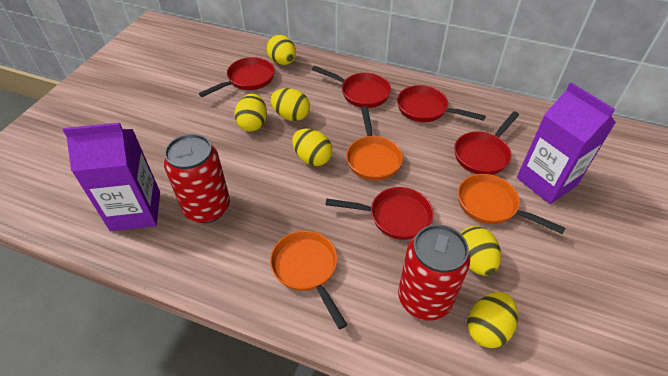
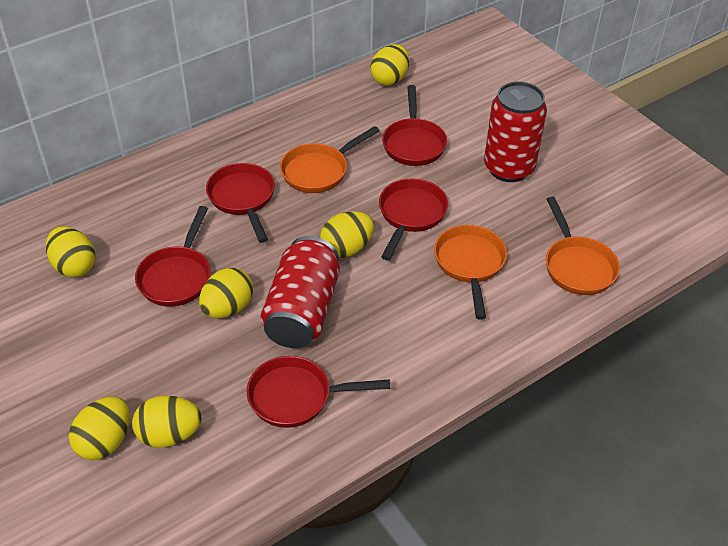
purple carton: 2 -> 0

